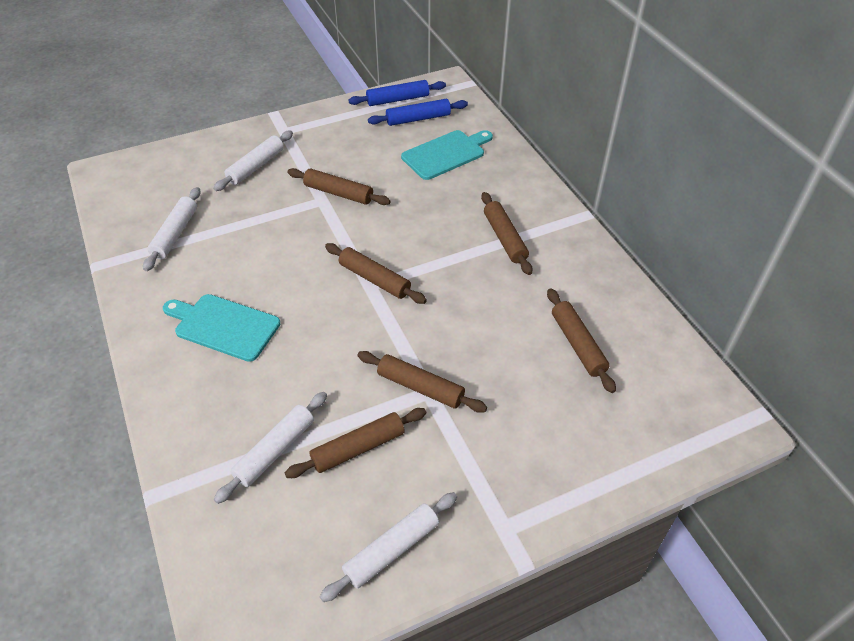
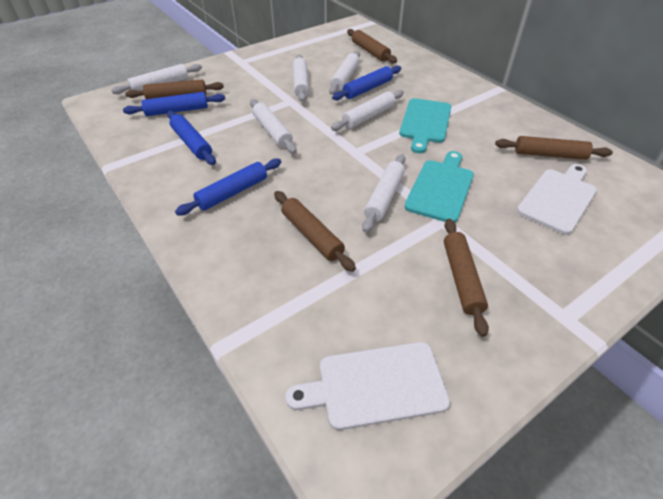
blue rolling pin: 2 -> 4
brown rolling pin: 6 -> 5
white cutting board: 0 -> 2
white rolling pin: 4 -> 6

